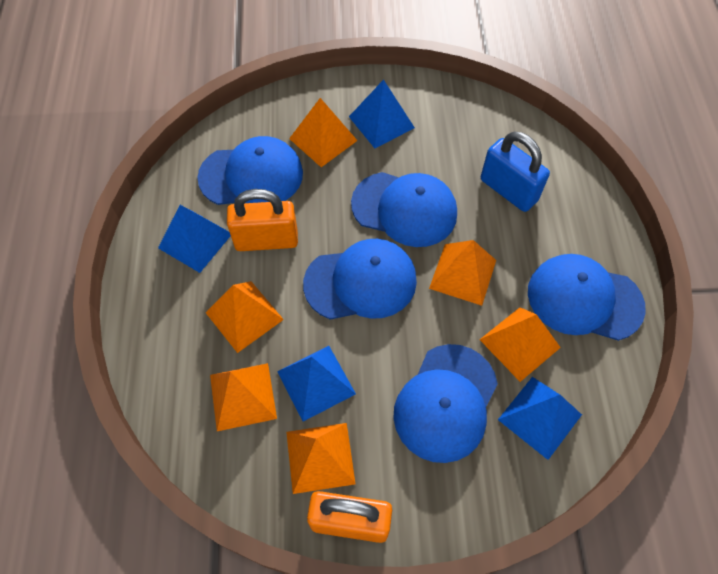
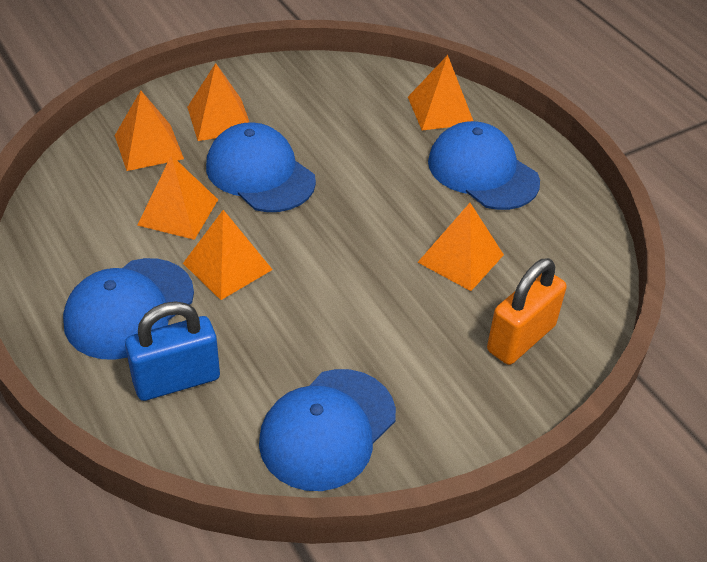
blue cap: 5 -> 4
blue pyramid: 4 -> 0
orange padlock: 2 -> 1

